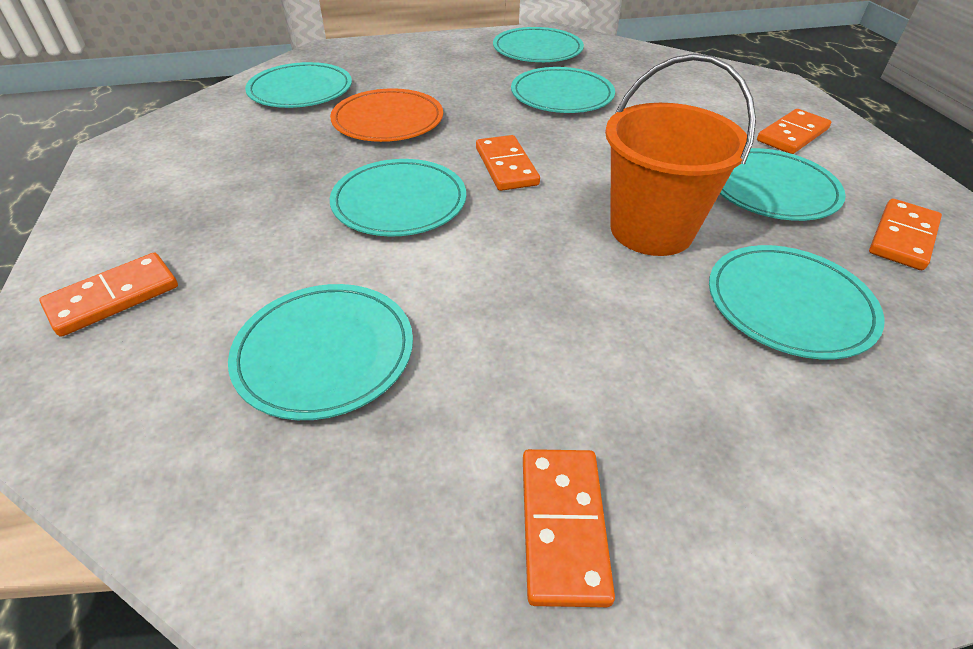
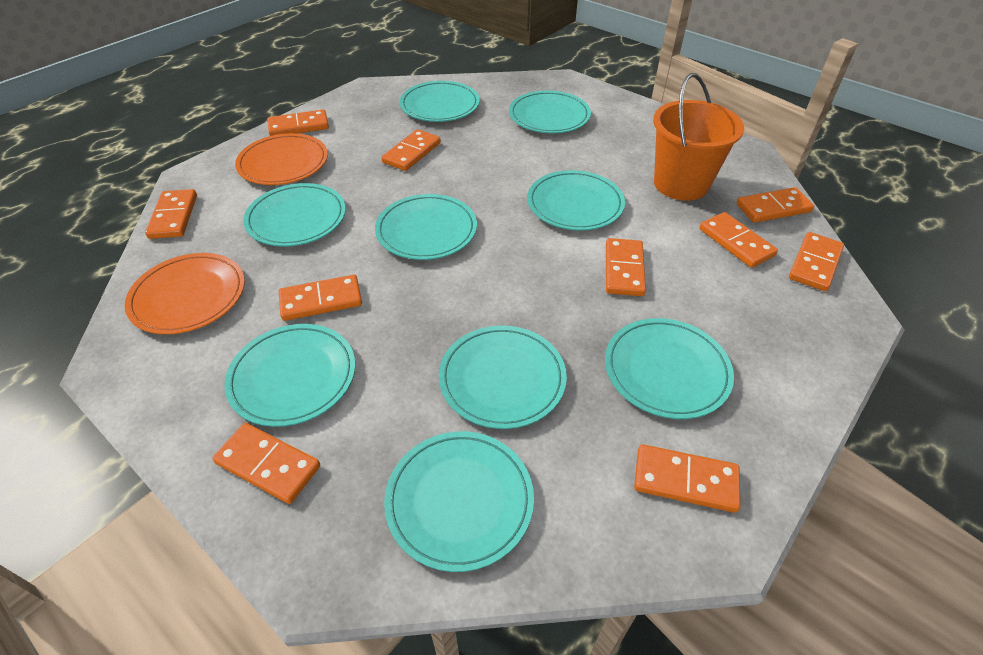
orange domino: 5 -> 10
orange plate: 1 -> 2
turquoise plate: 7 -> 9

